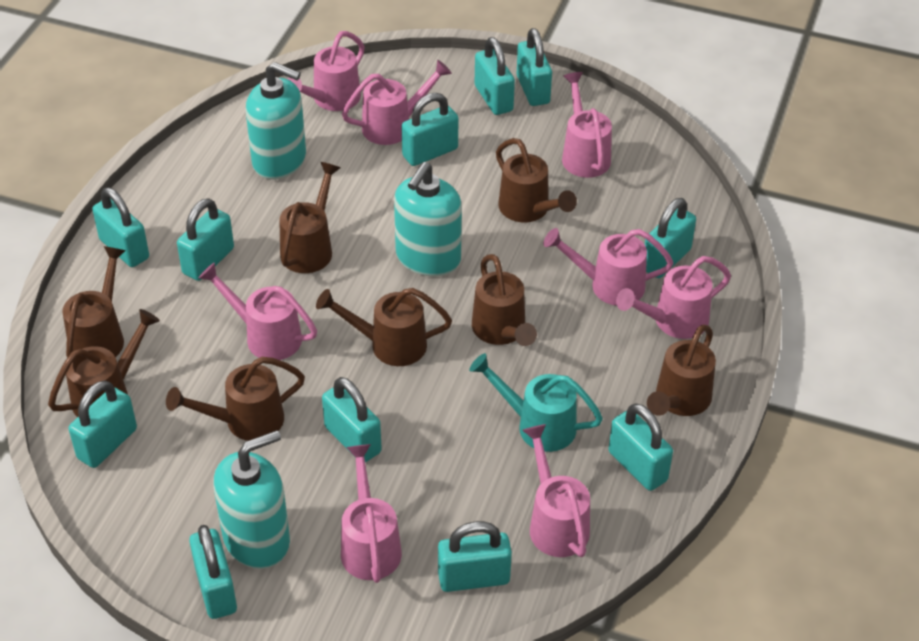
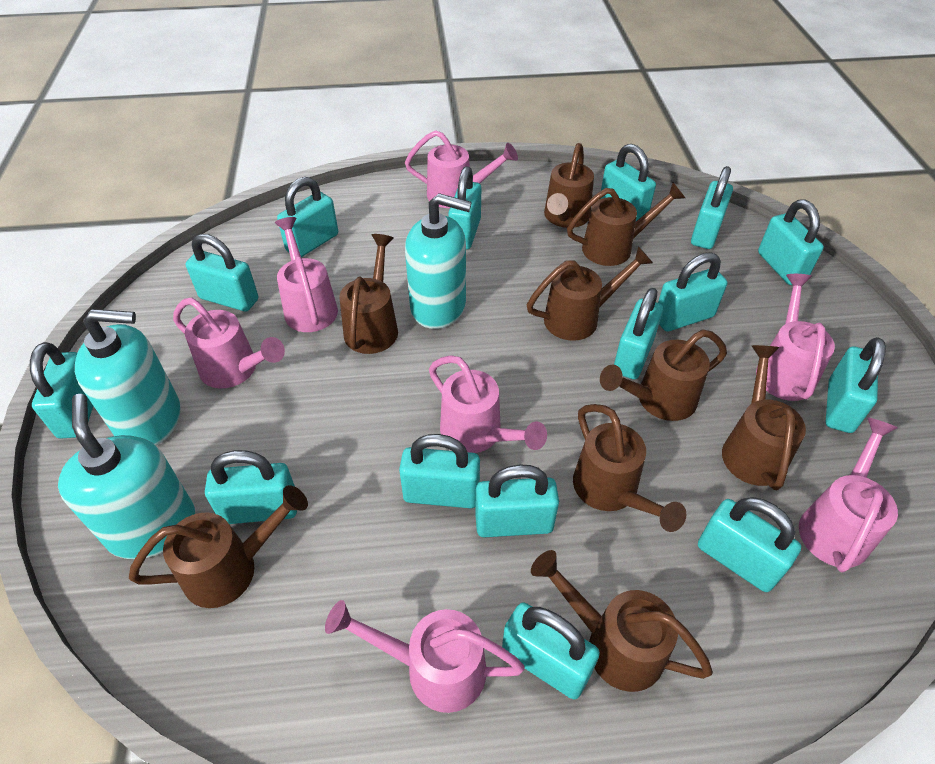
brown watering can: 8 -> 9
pink watering can: 8 -> 7
turquoise padlock: 11 -> 15
turquoise watering can: 1 -> 0

